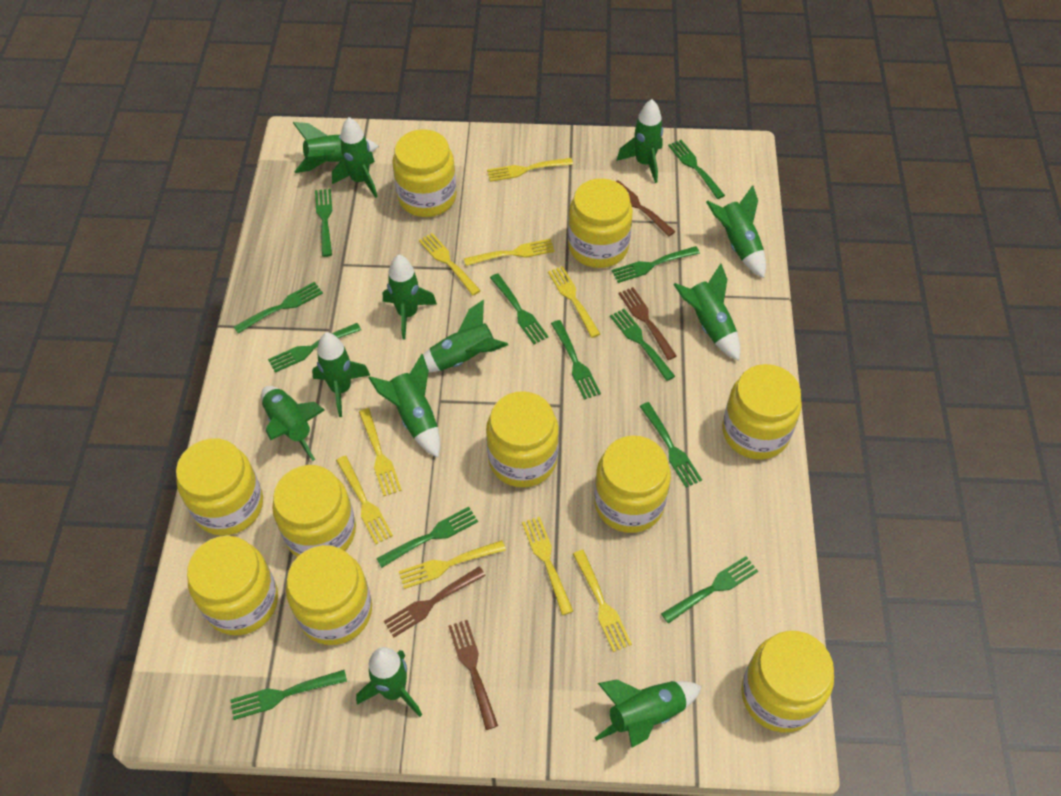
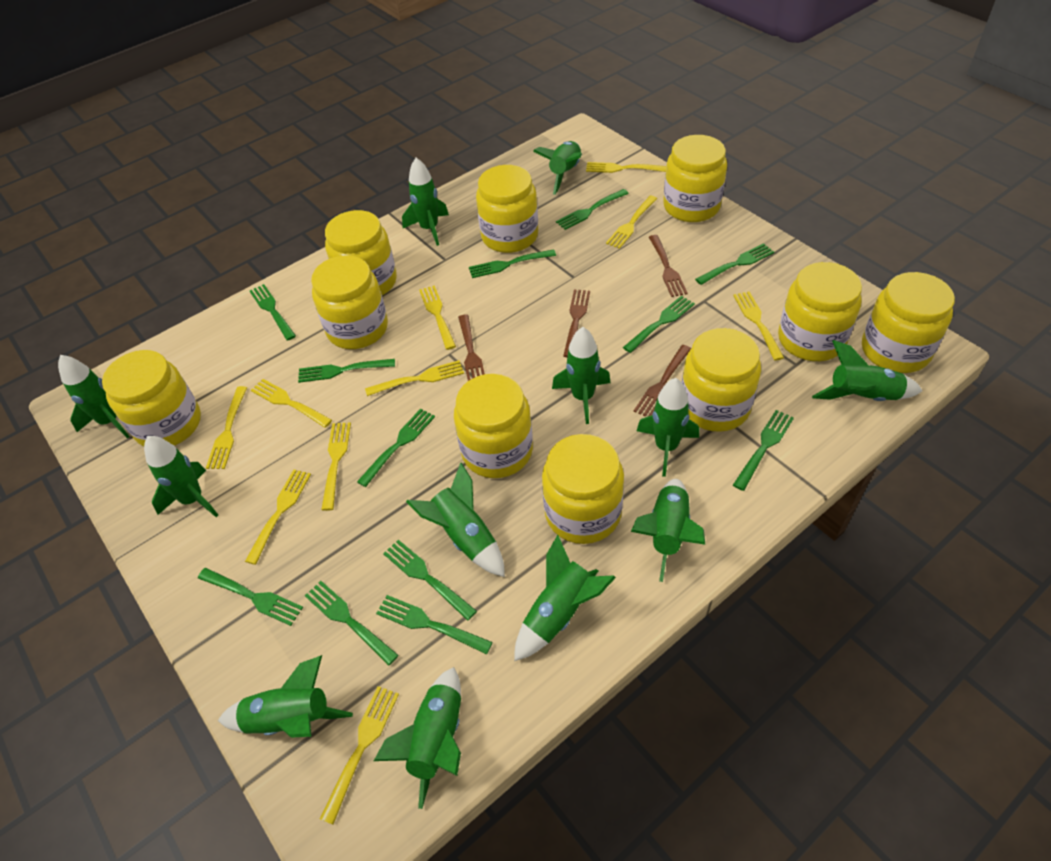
yellow fork: 9 -> 10

